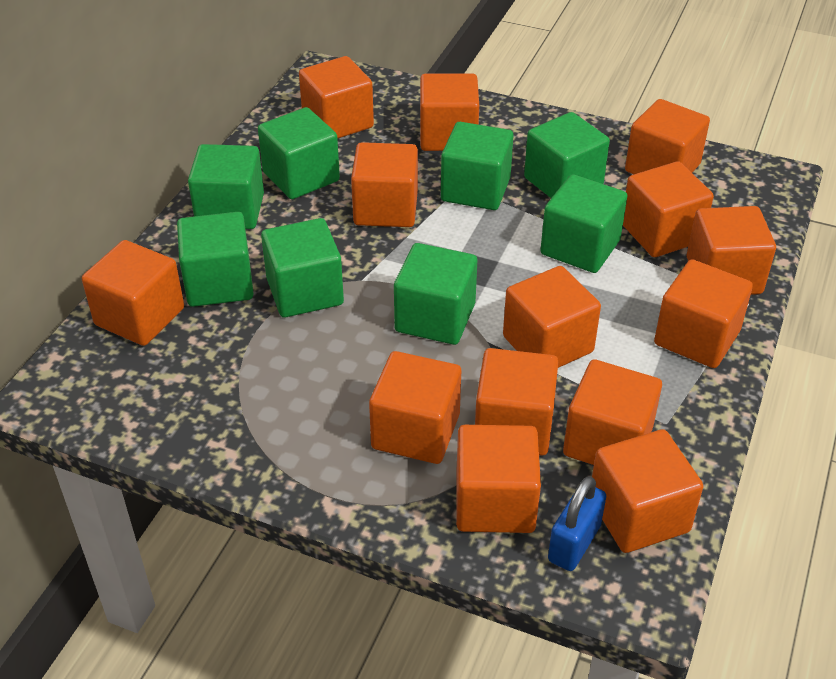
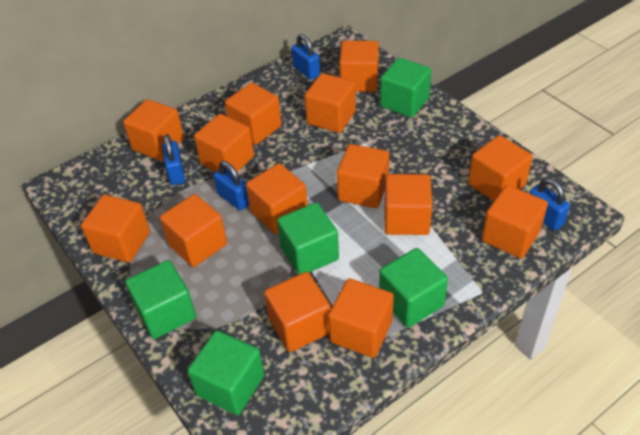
blue padlock: 1 -> 4
green cube: 8 -> 5

